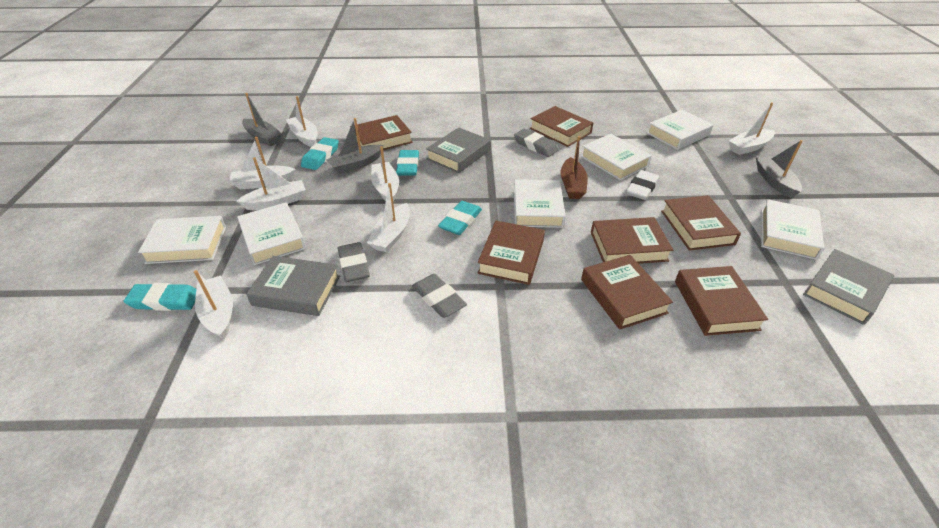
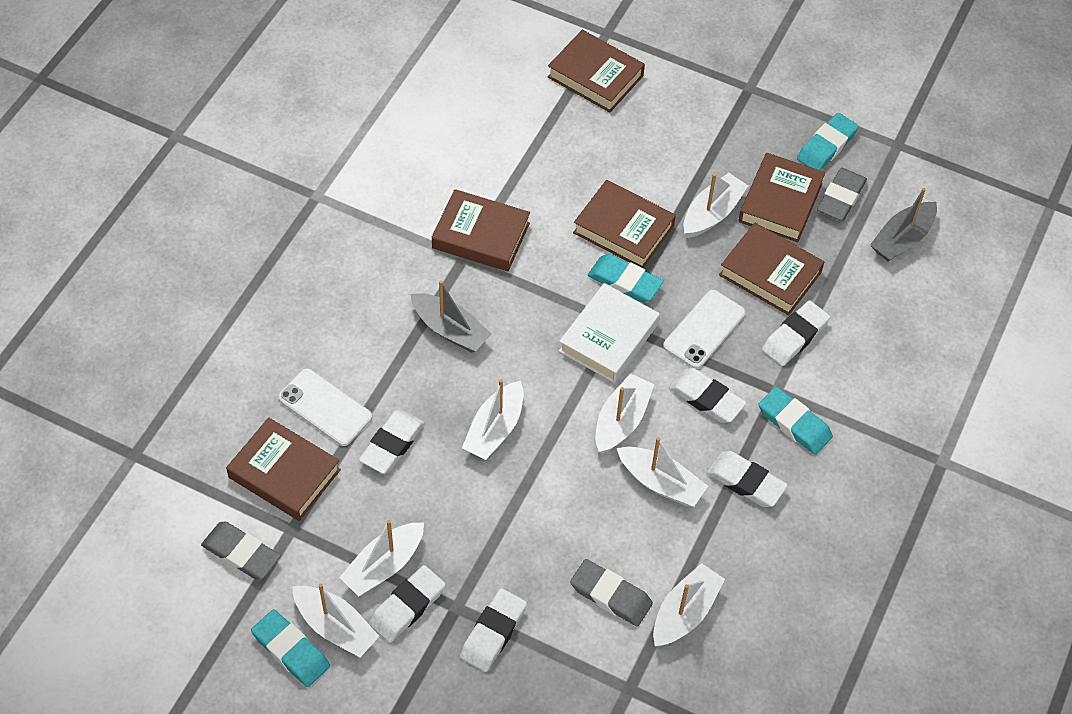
brown boat: 1 -> 0
brown book: 7 -> 6
grey boat: 3 -> 2
grey book: 3 -> 0
white book: 6 -> 1
white eraser: 1 -> 6
white phone: 0 -> 2

